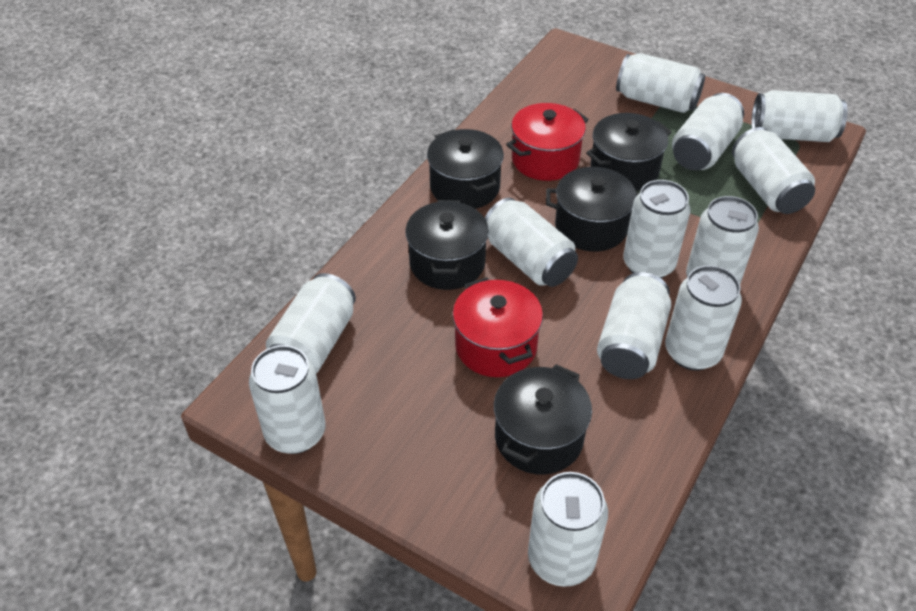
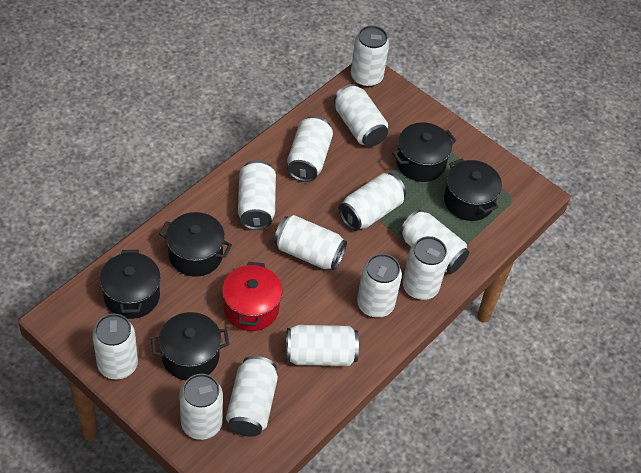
red pot: 2 -> 1
white can: 12 -> 13

